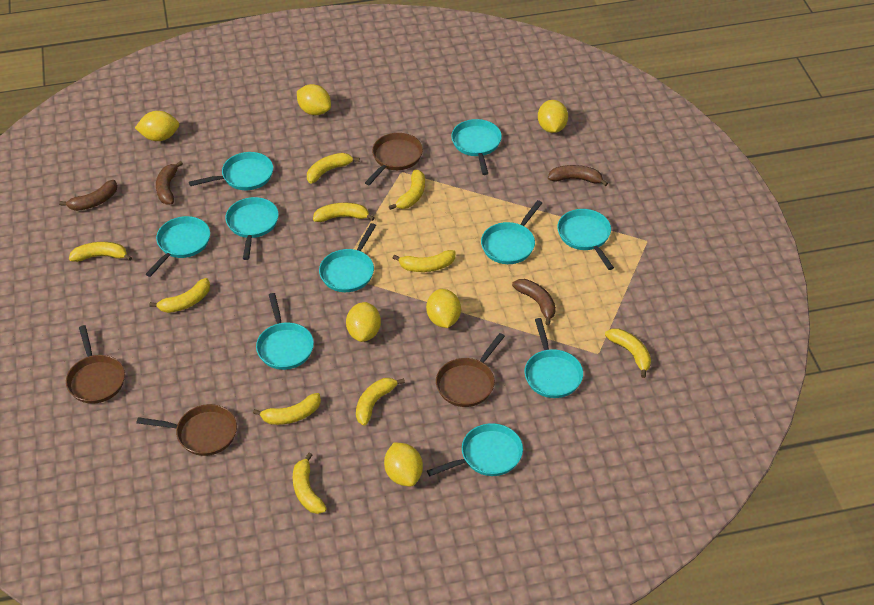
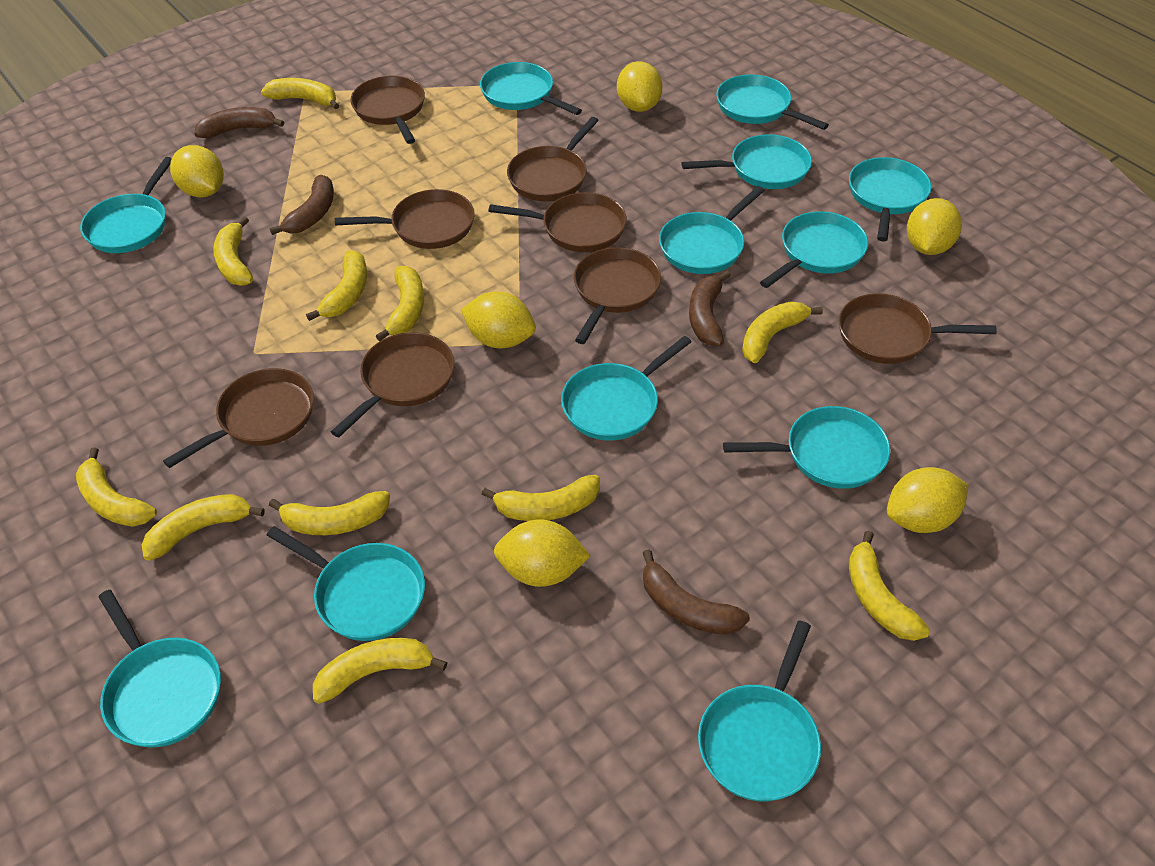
brown pan: 4 -> 8
turquoise pan: 10 -> 12
yellow banana: 10 -> 11

